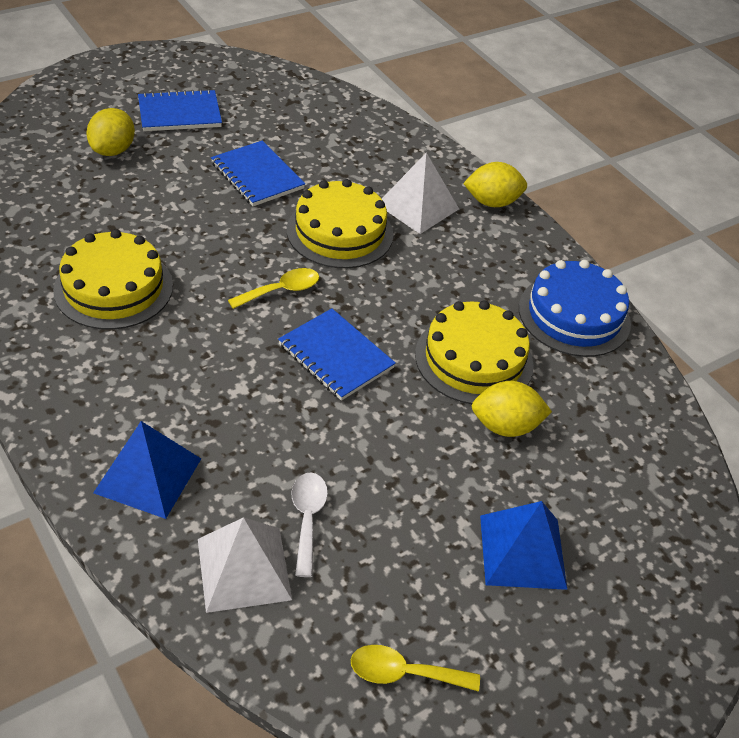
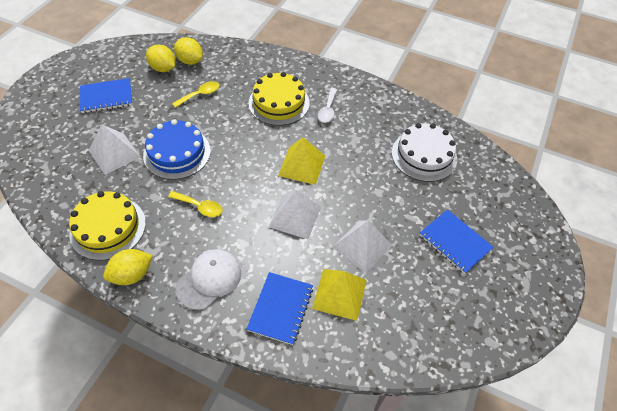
blue pyramid: 2 -> 0
white cake: 0 -> 1
white cap: 0 -> 1
white pyramid: 2 -> 3
yellow cake: 3 -> 2
yellow pyramid: 0 -> 2

